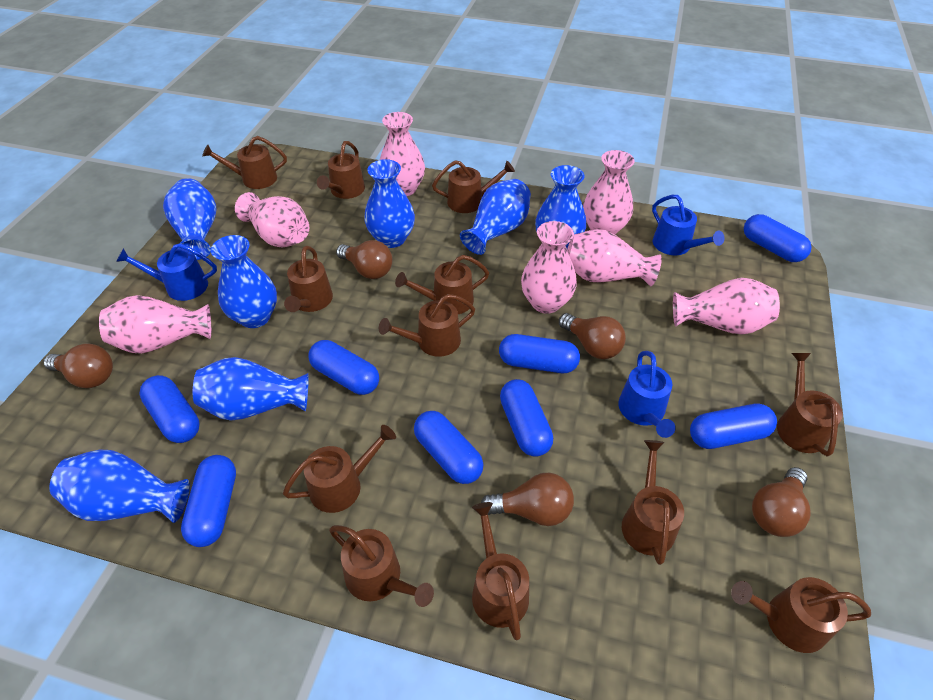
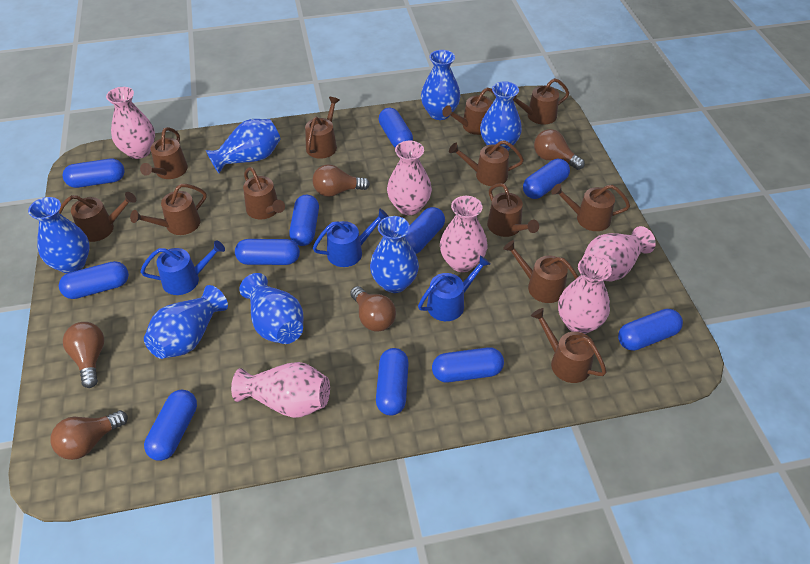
blue capsule: 8 -> 11
pink vase: 7 -> 6

